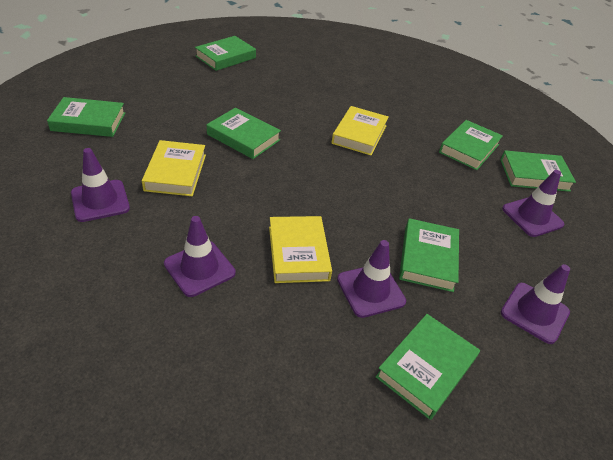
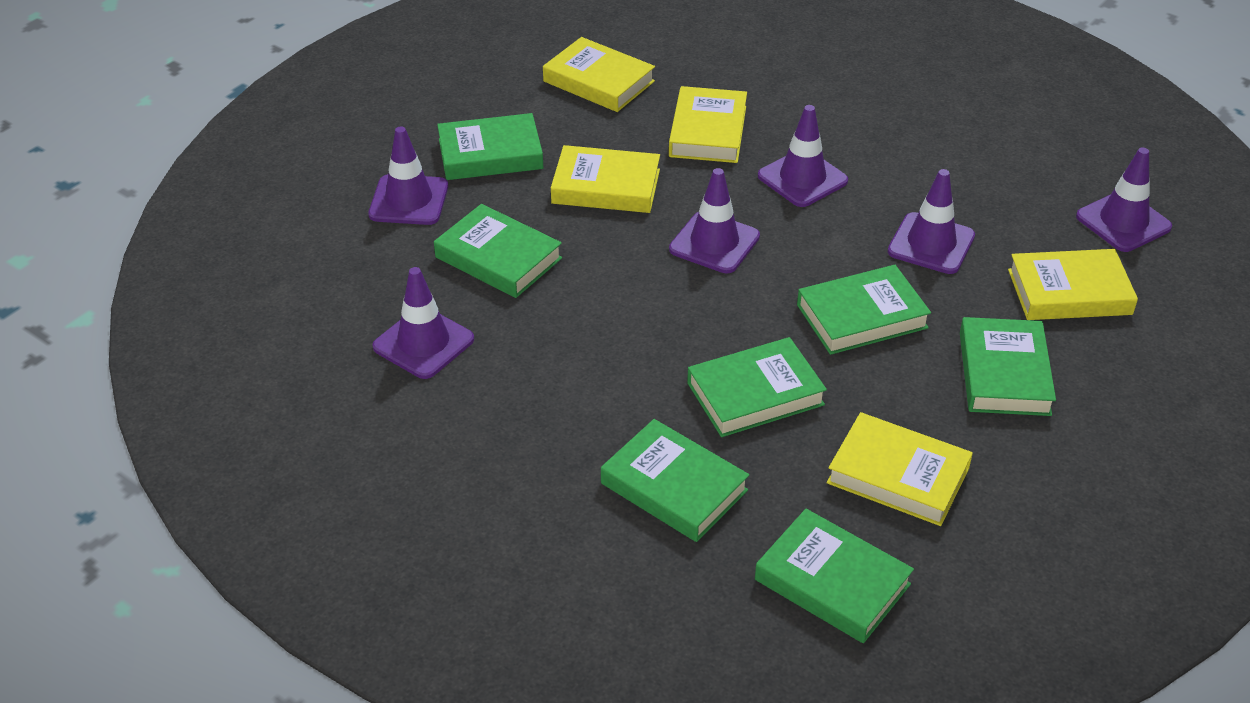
purple traffic cone: 5 -> 6
yellow book: 3 -> 5

